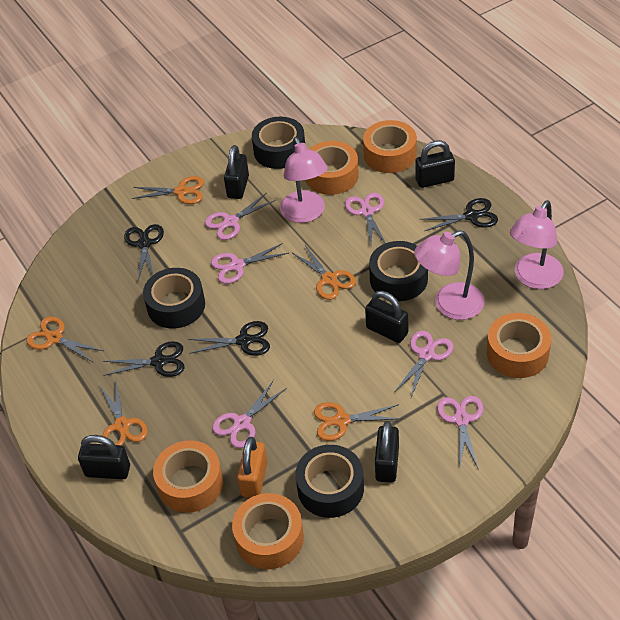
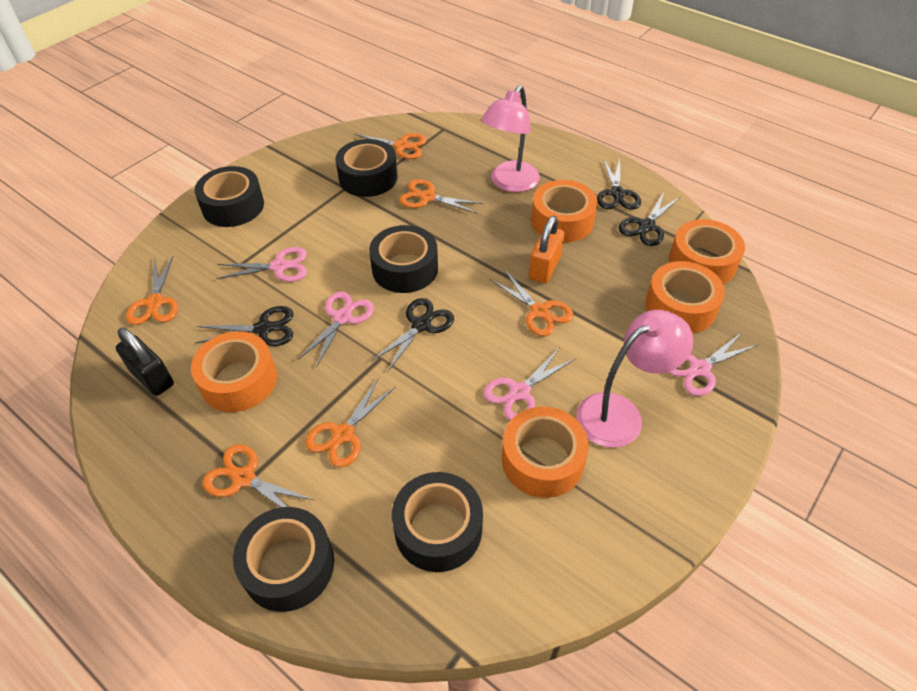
black padlock: 5 -> 1
black tape: 4 -> 5
orange scissors: 5 -> 6
pink lamp: 3 -> 2
pink scissors: 6 -> 4

